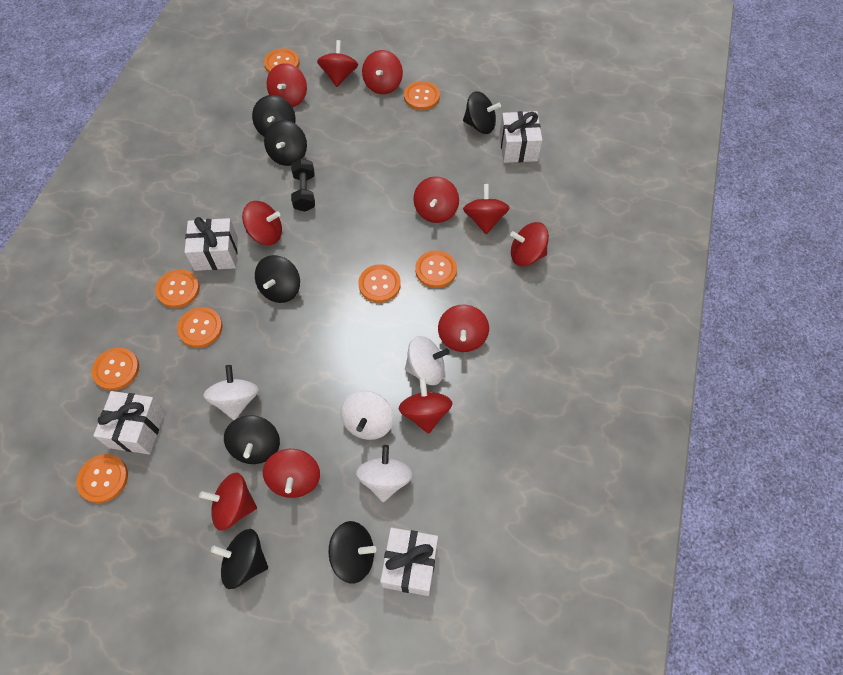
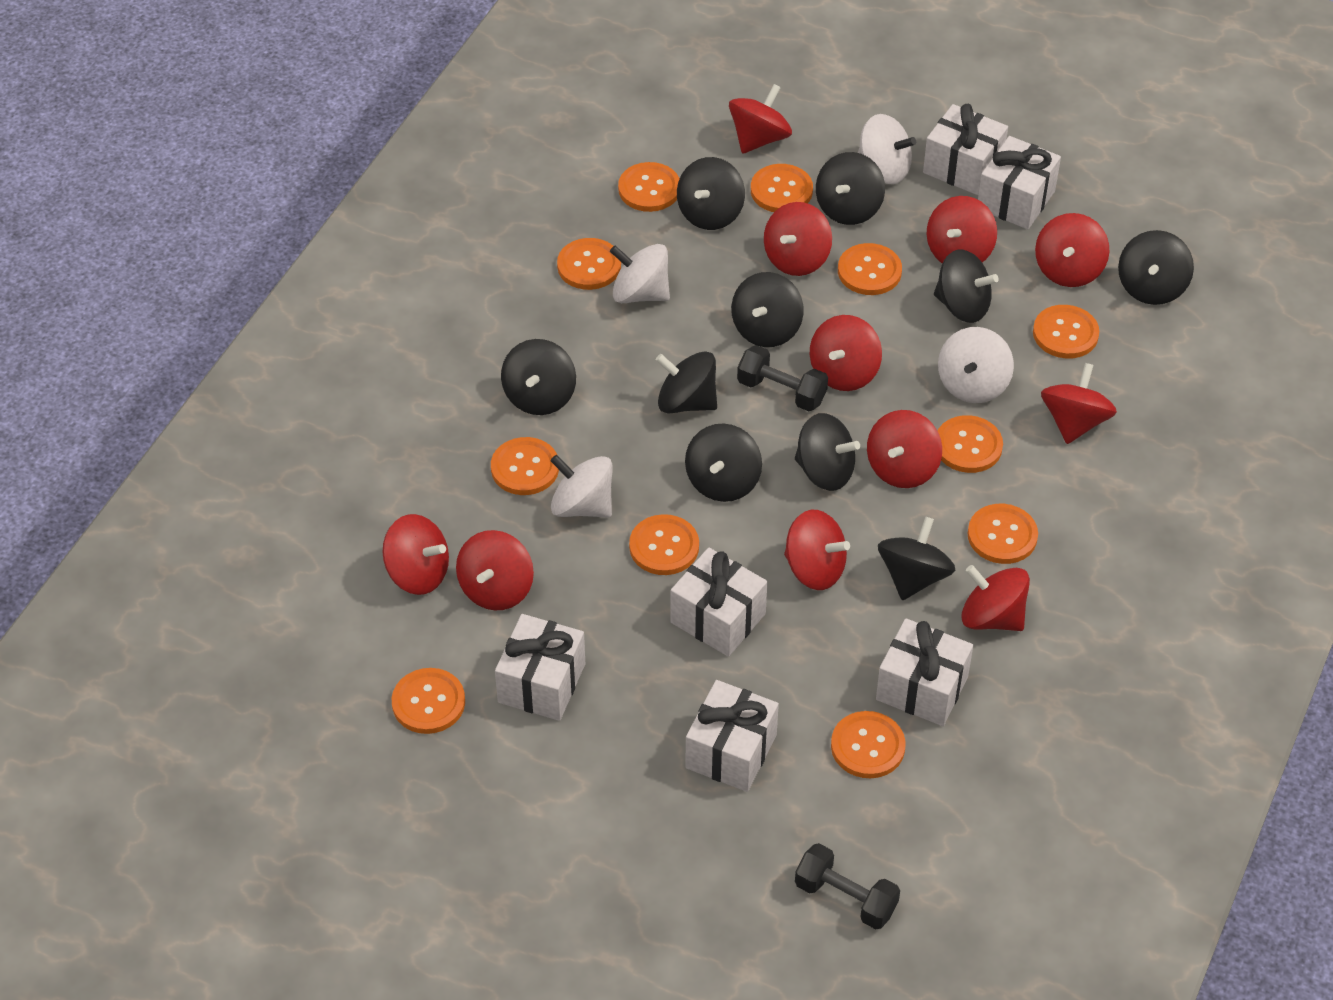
black dumbbell: 1 -> 2
black spinning top: 7 -> 10
orange button: 8 -> 11
white gift: 4 -> 6

